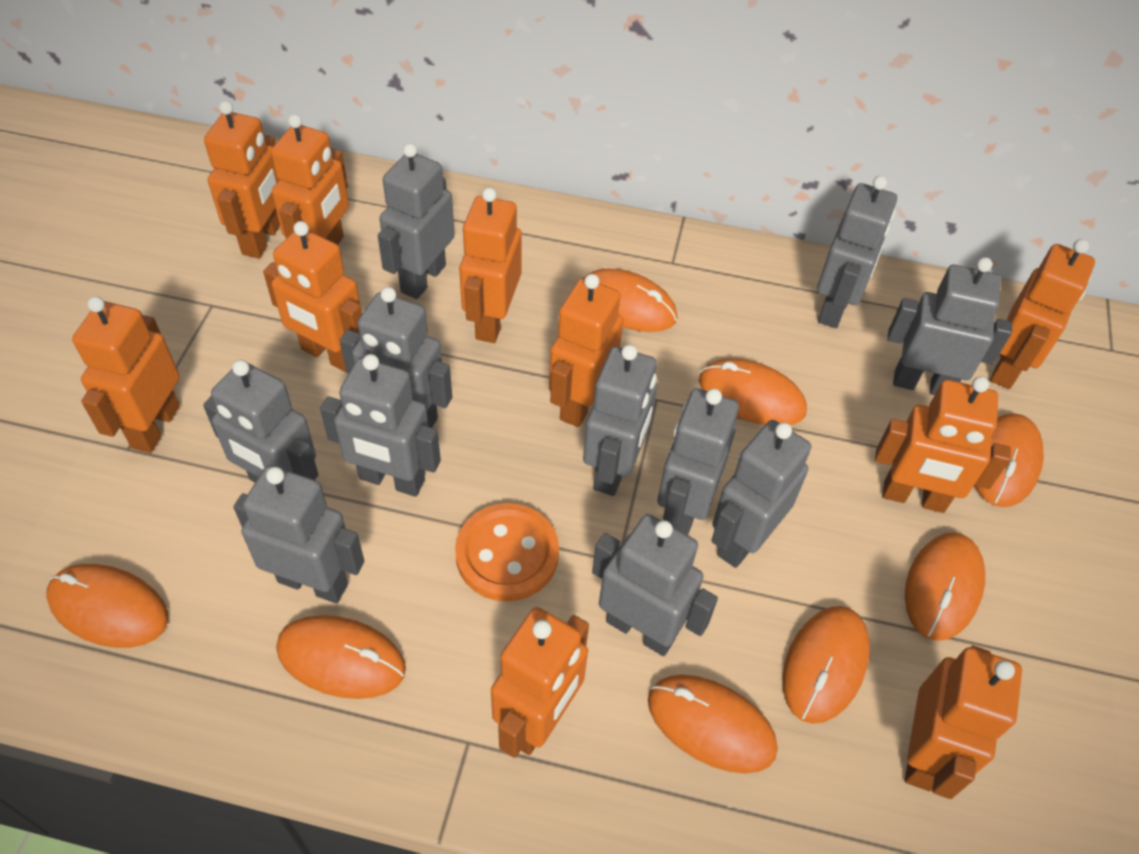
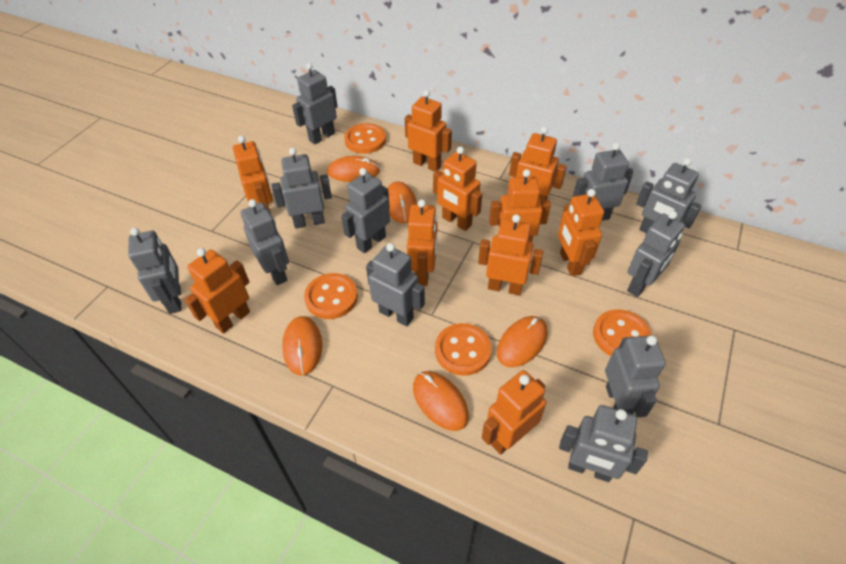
orange button: 1 -> 4
orange mouse: 8 -> 5

